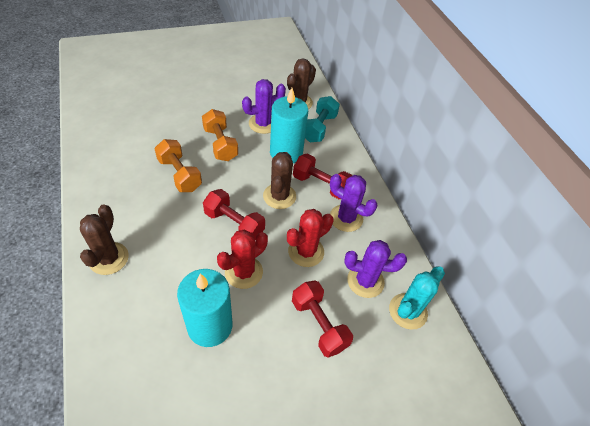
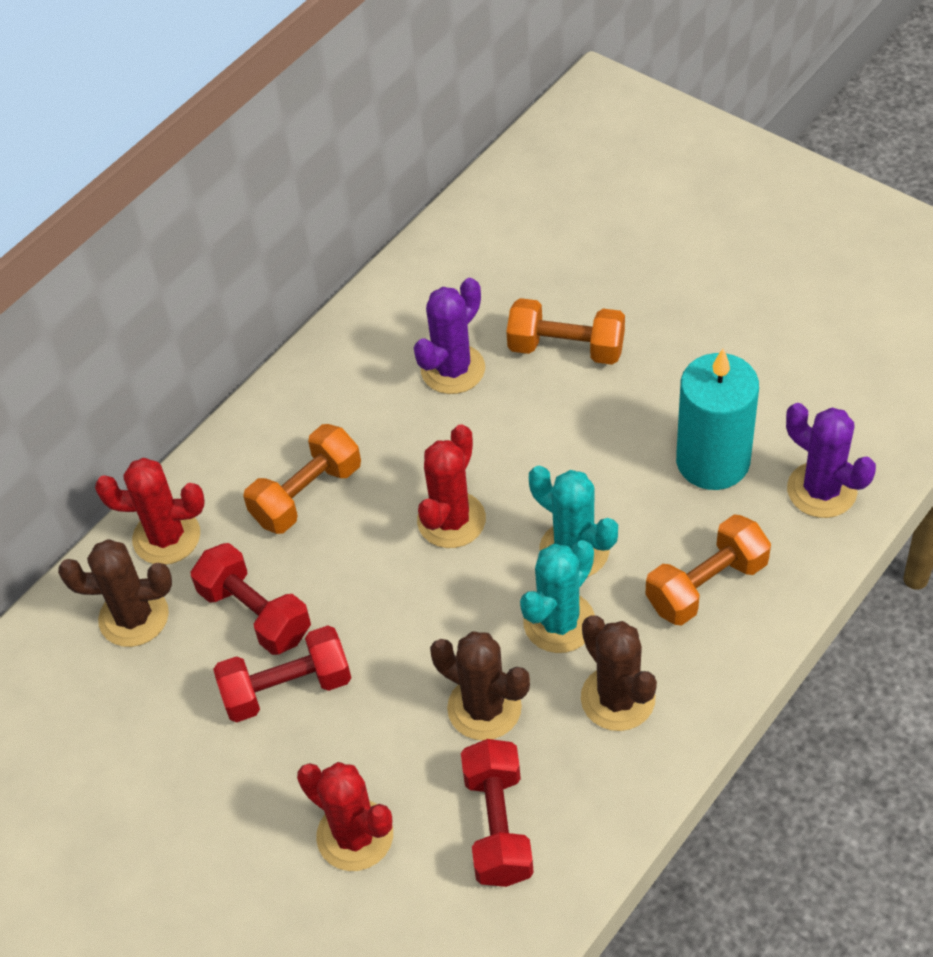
orange dumbbell: 2 -> 3
purple cactus: 3 -> 2
red cactus: 2 -> 3
turquoise cactus: 1 -> 2
turquoise candle: 2 -> 1
turquoise dumbbell: 1 -> 0

